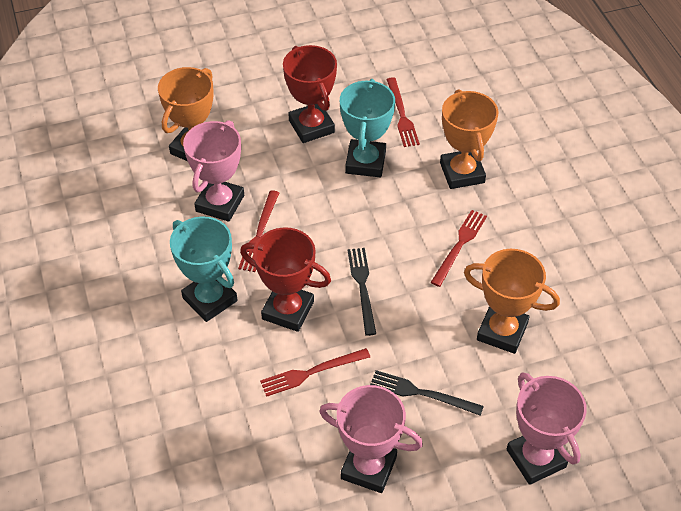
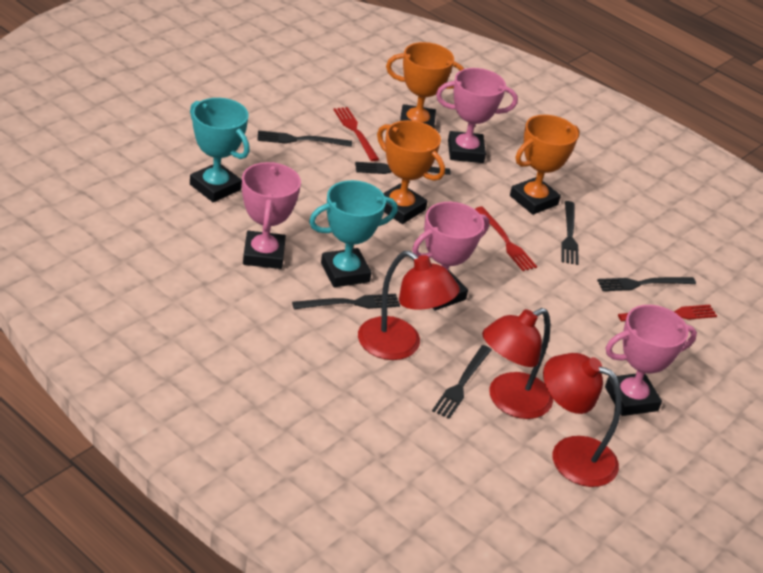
black fork: 2 -> 6
pink trophy: 3 -> 4
red fork: 4 -> 3
red lamp: 0 -> 3
red trophy: 2 -> 0

